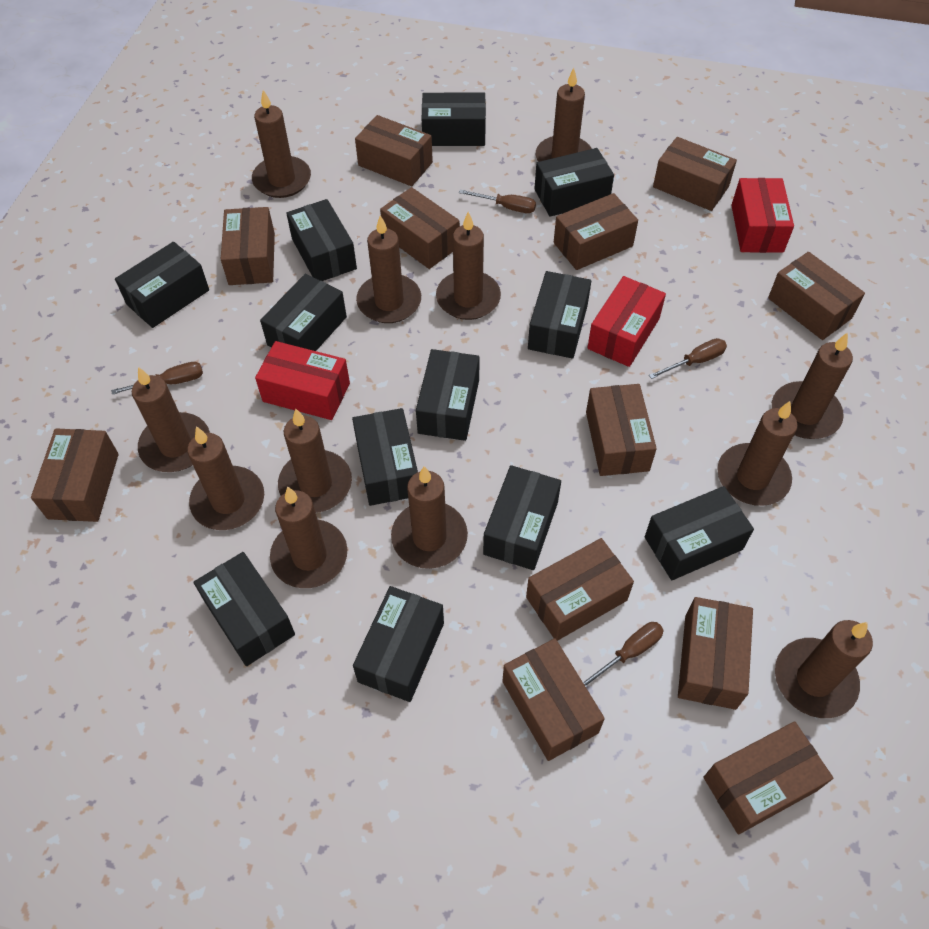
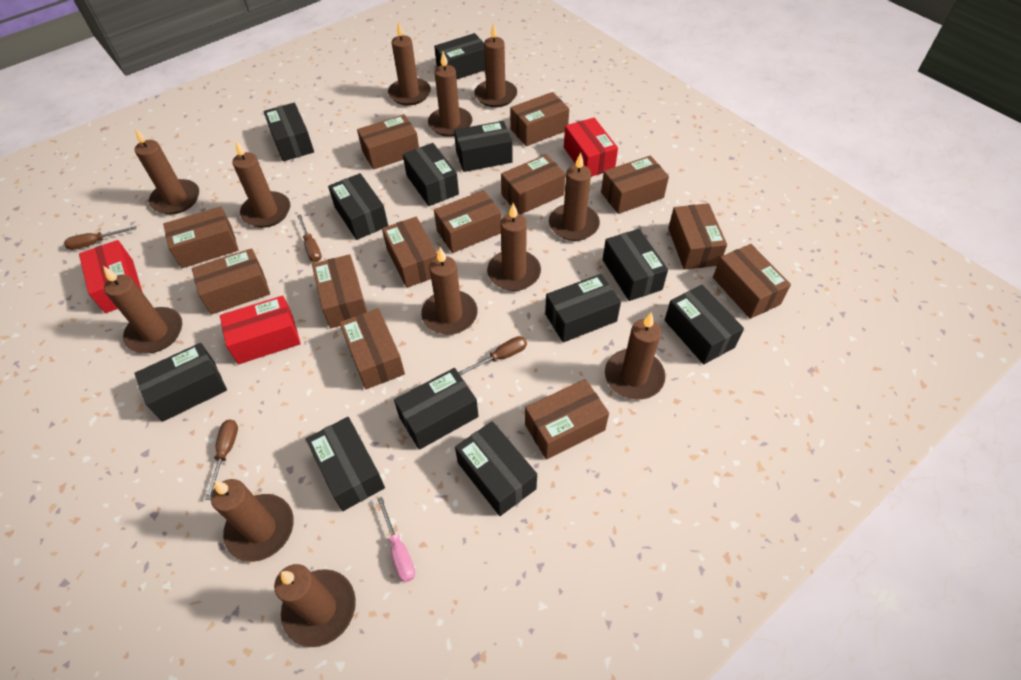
brown box: 12 -> 13
pink screwdriver: 0 -> 1

